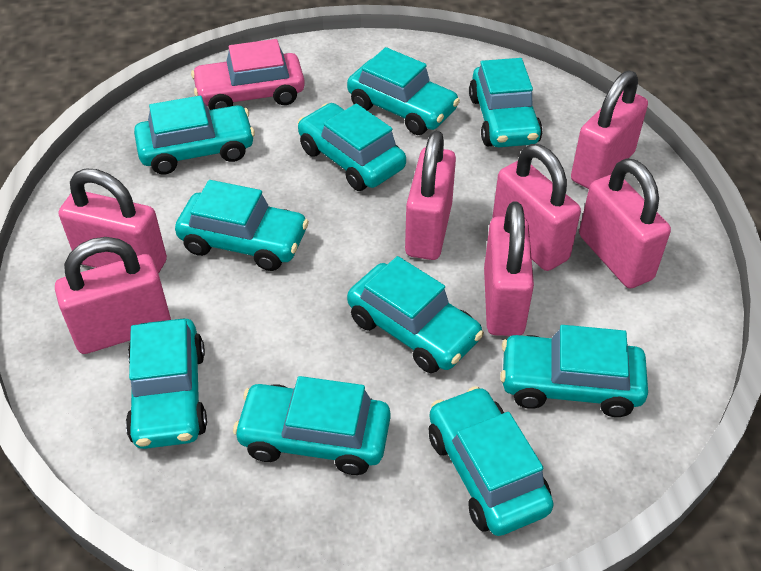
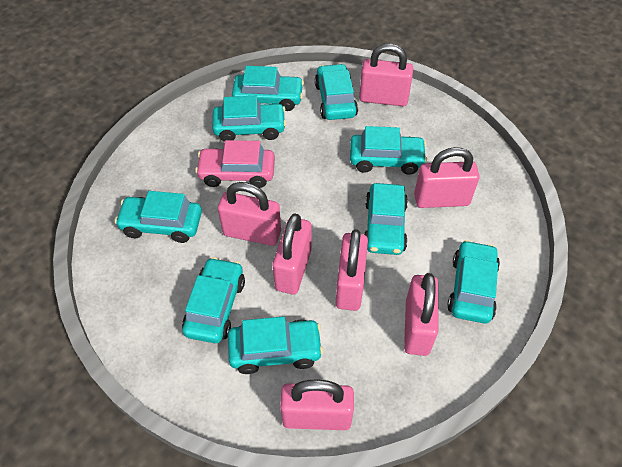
turquoise car: 10 -> 9

